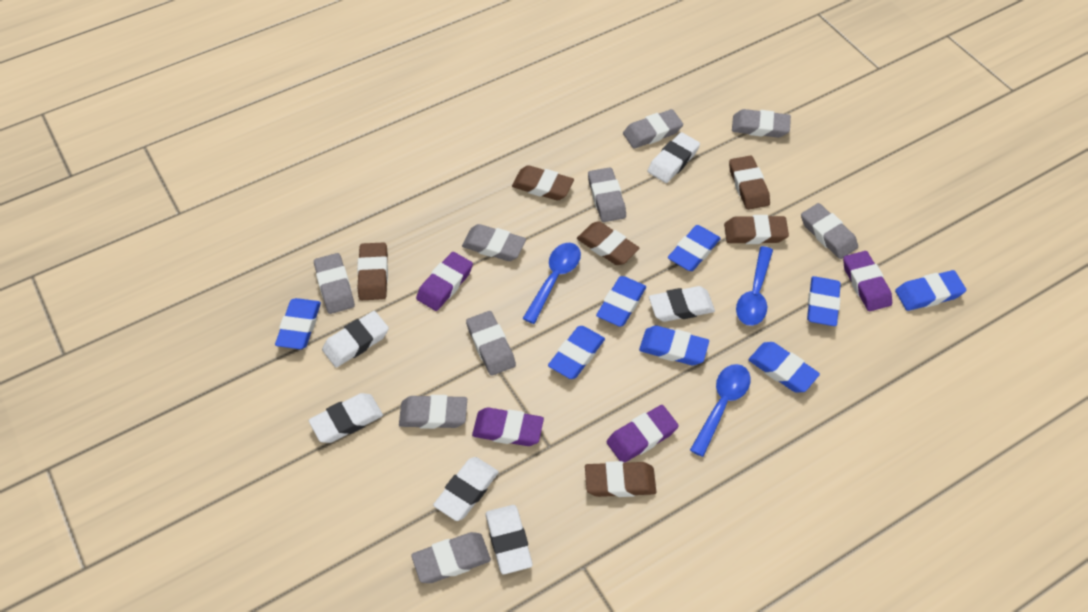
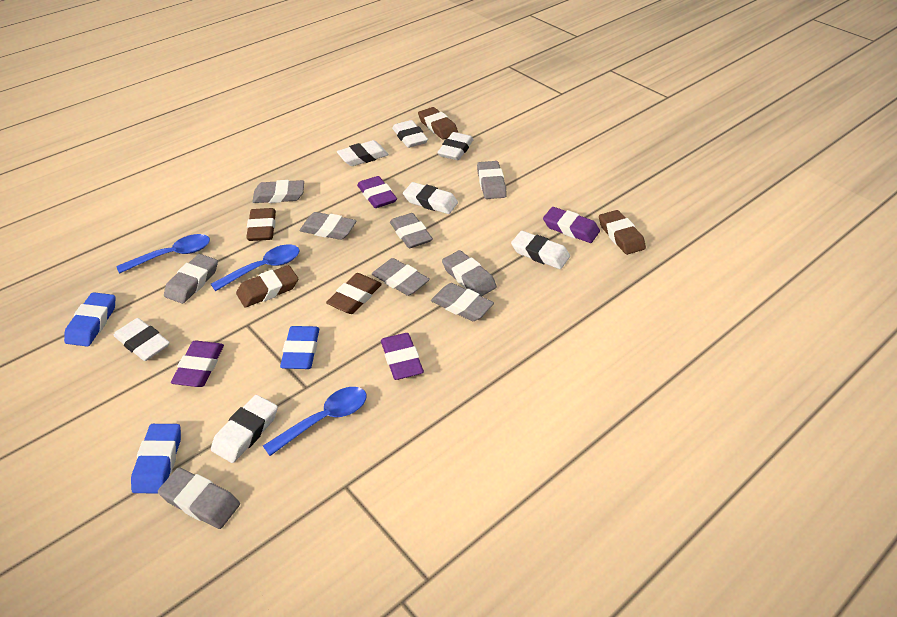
blue eraser: 8 -> 3
brown eraser: 6 -> 5
white eraser: 6 -> 7

